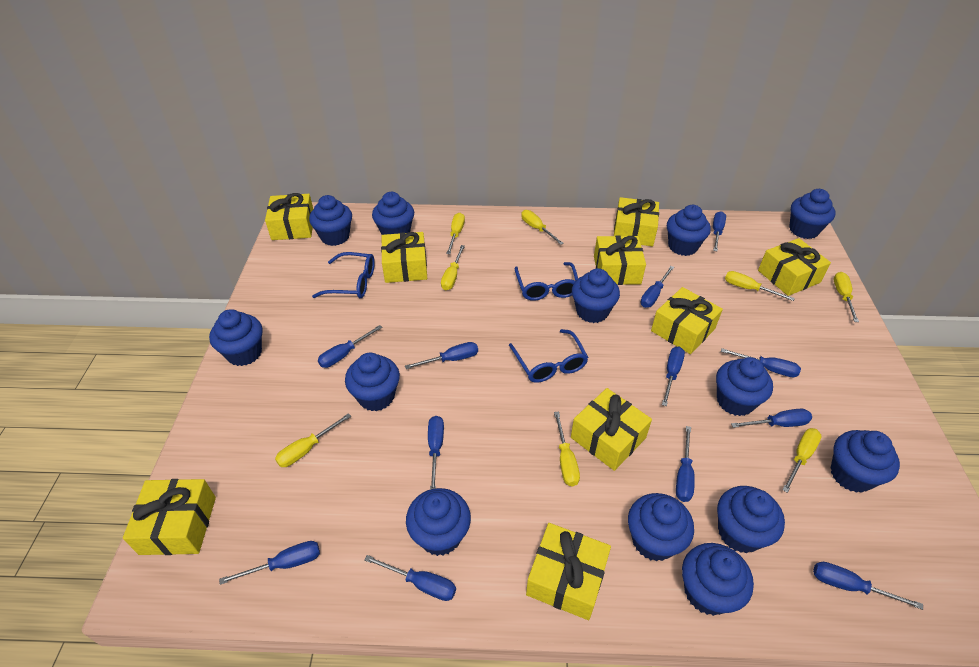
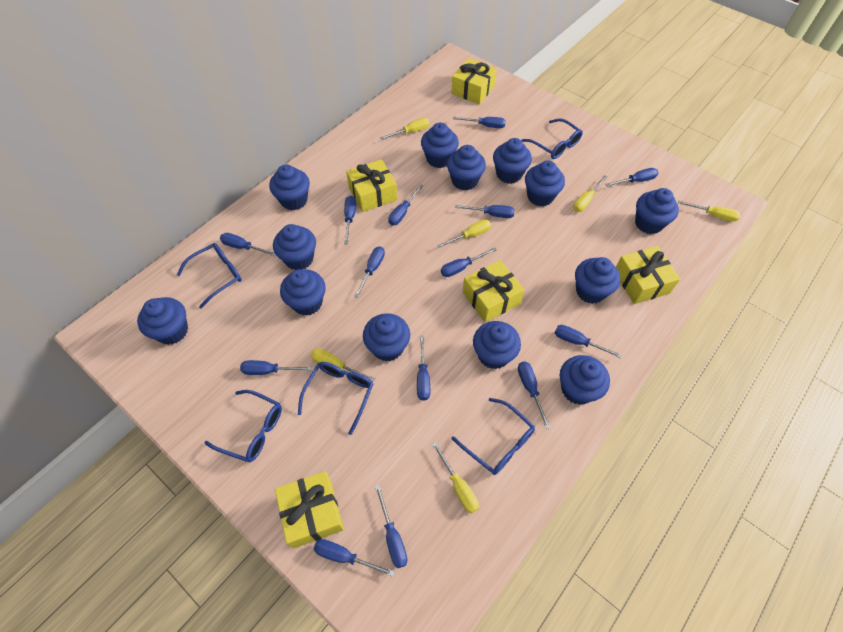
blue glasses: 3 -> 5
blue screwdriver: 12 -> 14
yellow gift: 9 -> 5
yellow screwdriver: 8 -> 6

